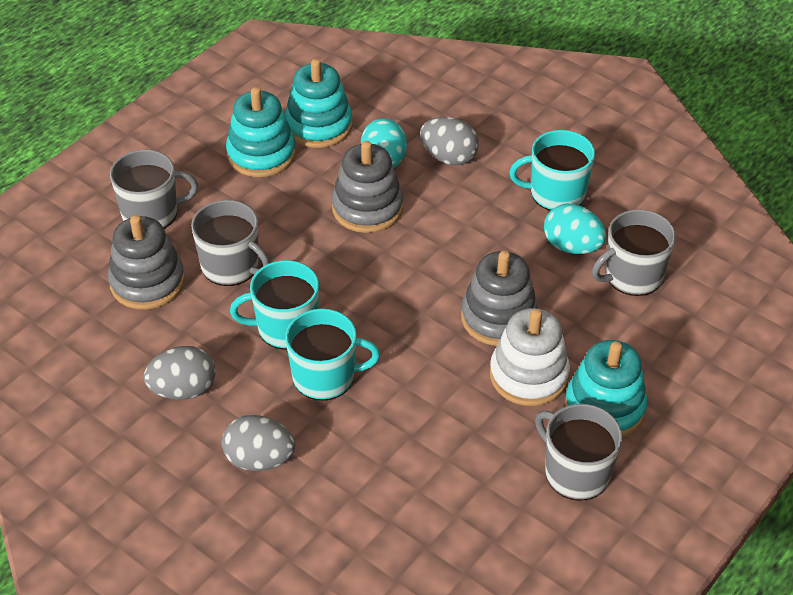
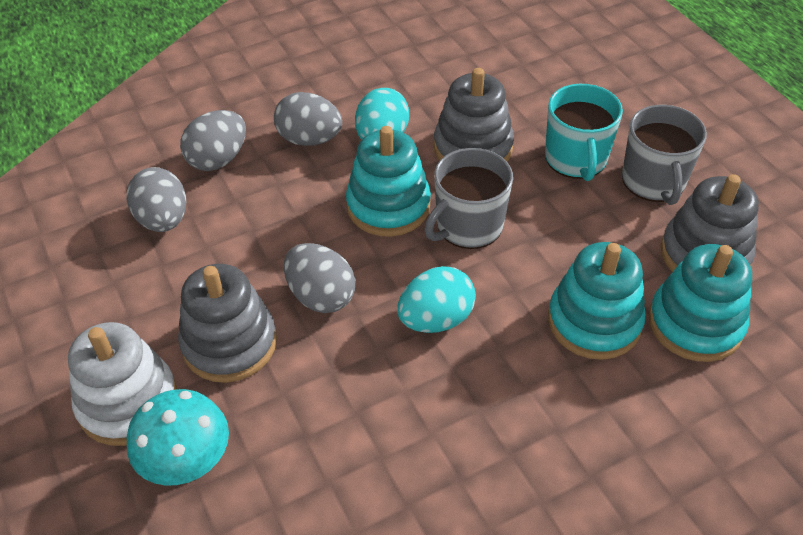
grey egg: 3 -> 4
grey mug: 4 -> 2
turquoise mug: 3 -> 1
turquoise mushroom: 0 -> 1

